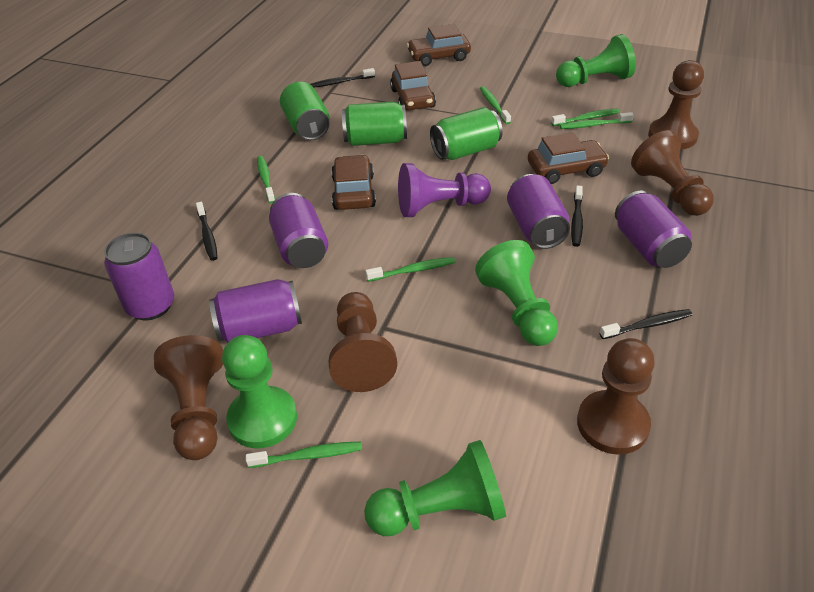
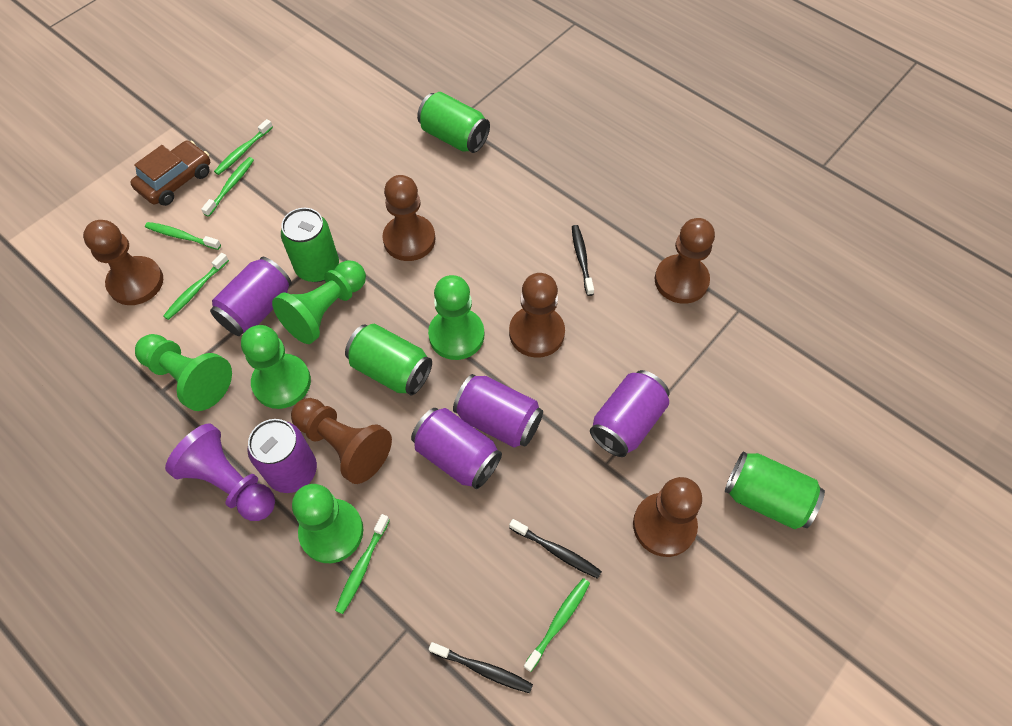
black toothbrush: 4 -> 3
brown car: 4 -> 1
brown pawn: 5 -> 6
green can: 3 -> 4
green pawn: 4 -> 5

